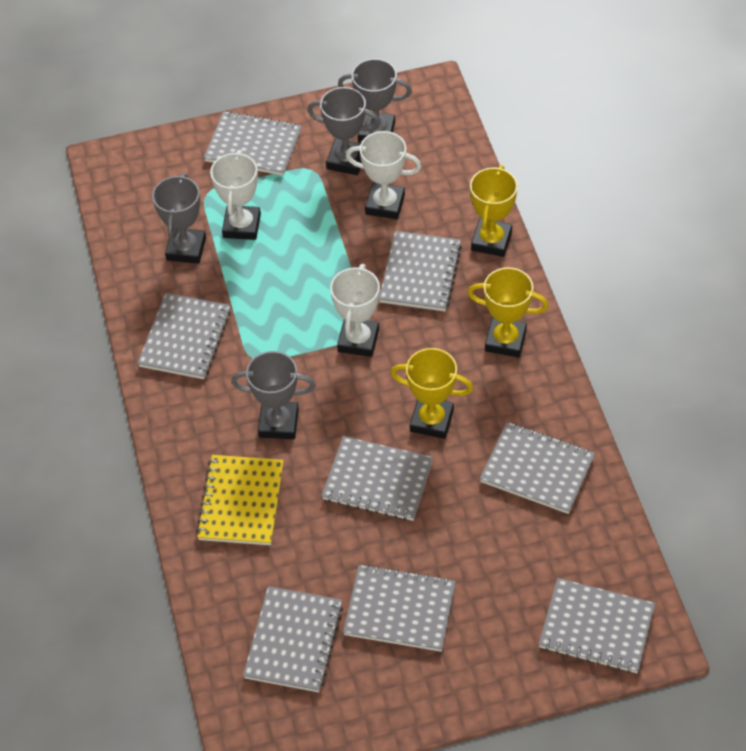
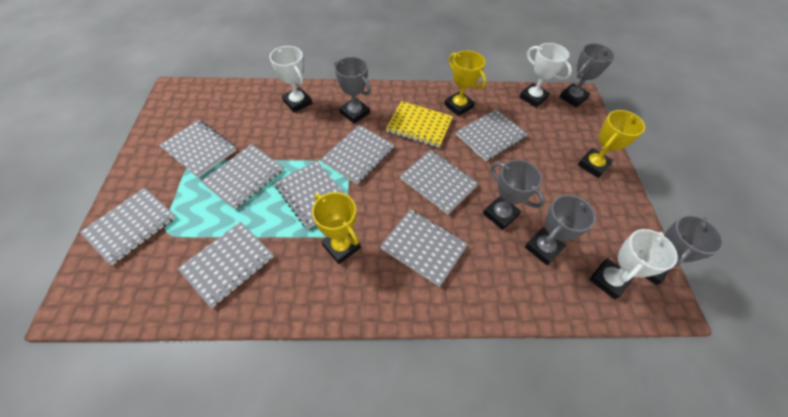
grey notebook: 8 -> 9
grey trophy: 4 -> 5

